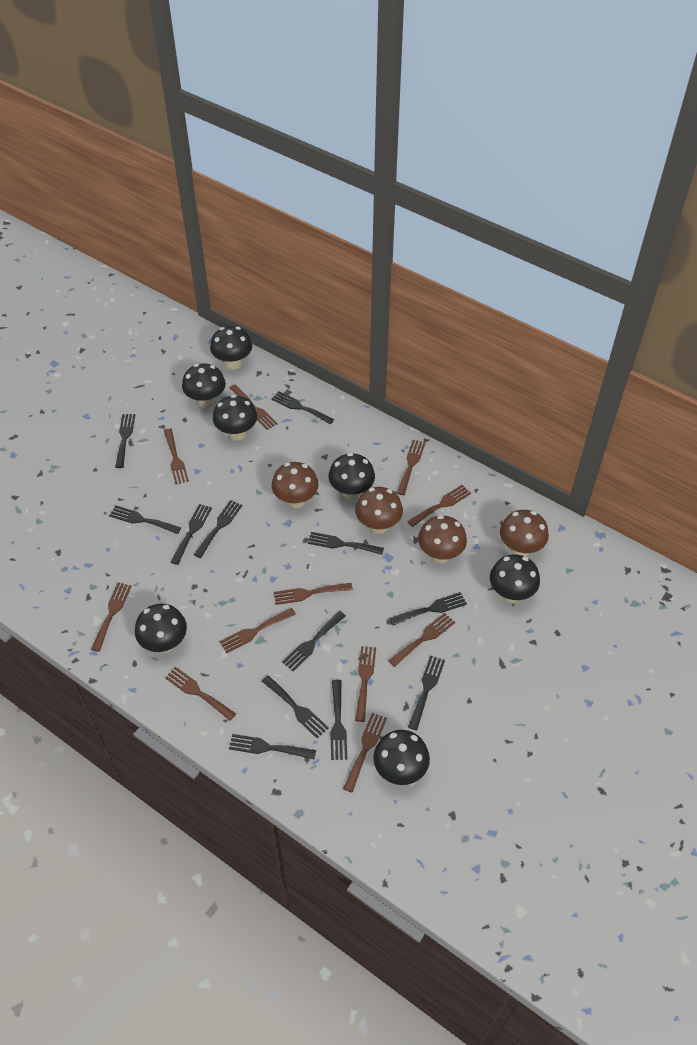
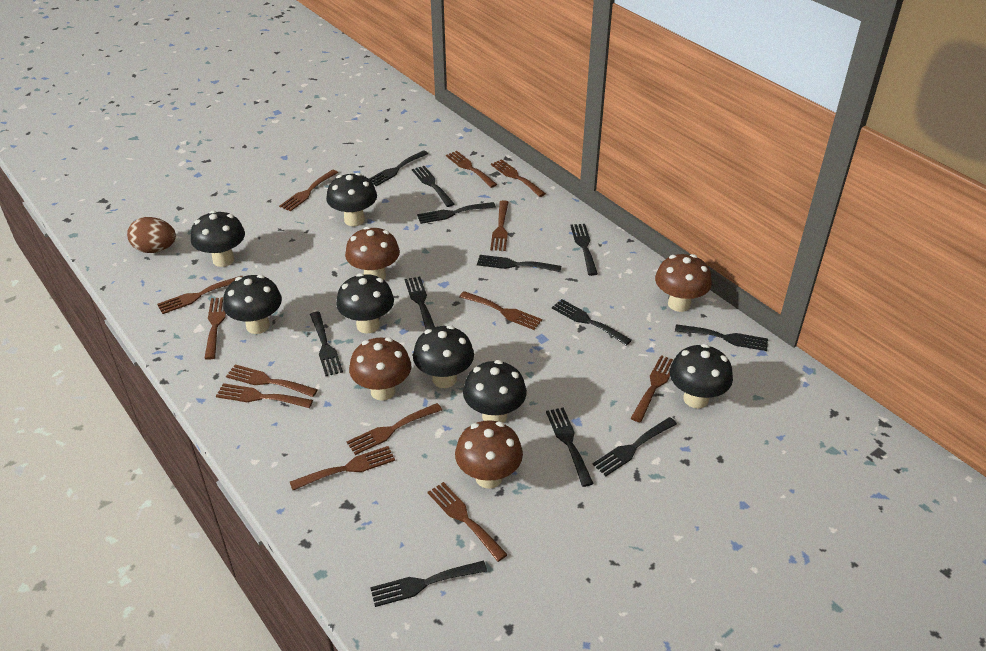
brown egg: 0 -> 1
brown fork: 11 -> 13

